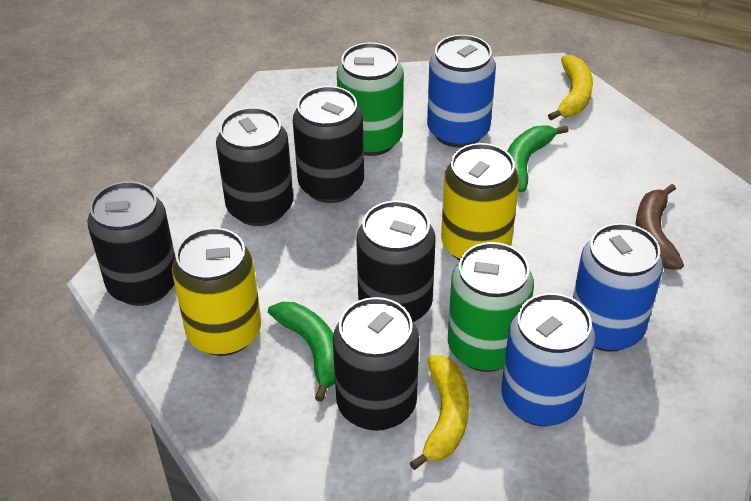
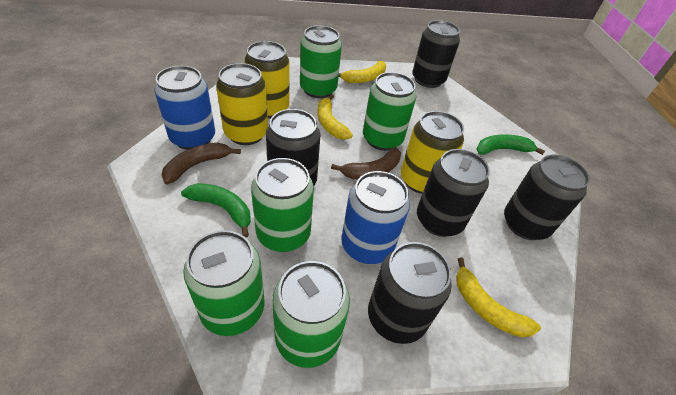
blue can: 3 -> 2
brown banana: 1 -> 2
green can: 2 -> 5
yellow banana: 2 -> 3
yellow can: 2 -> 3

